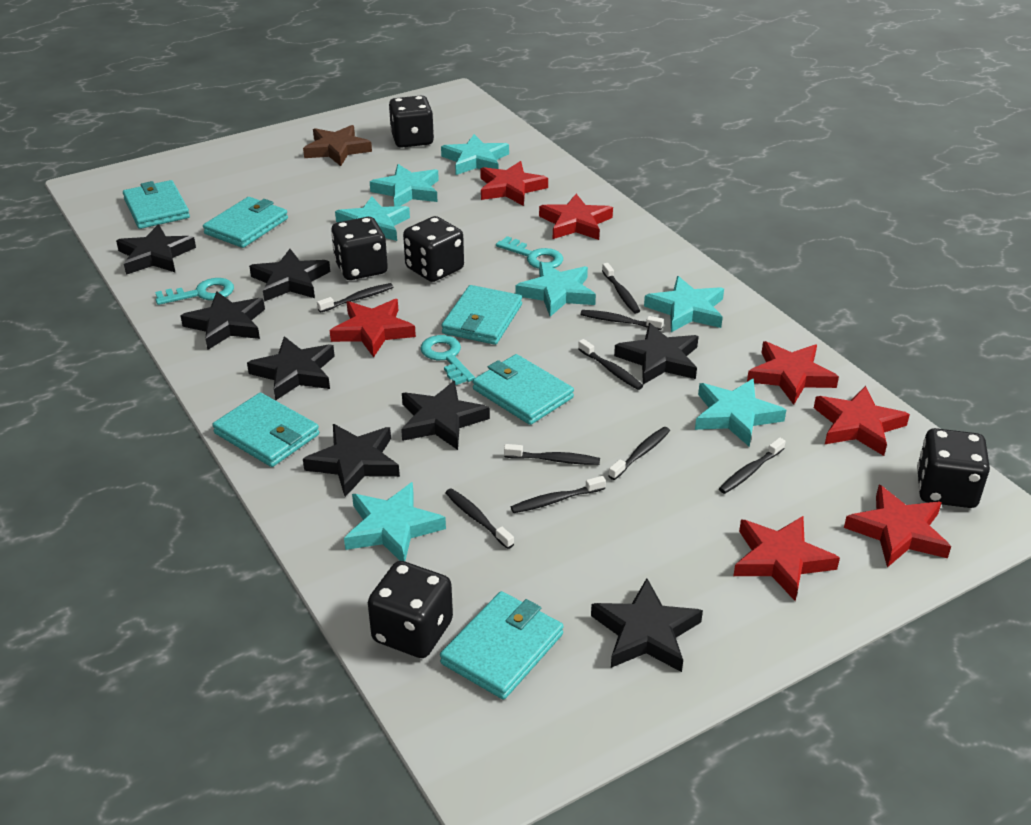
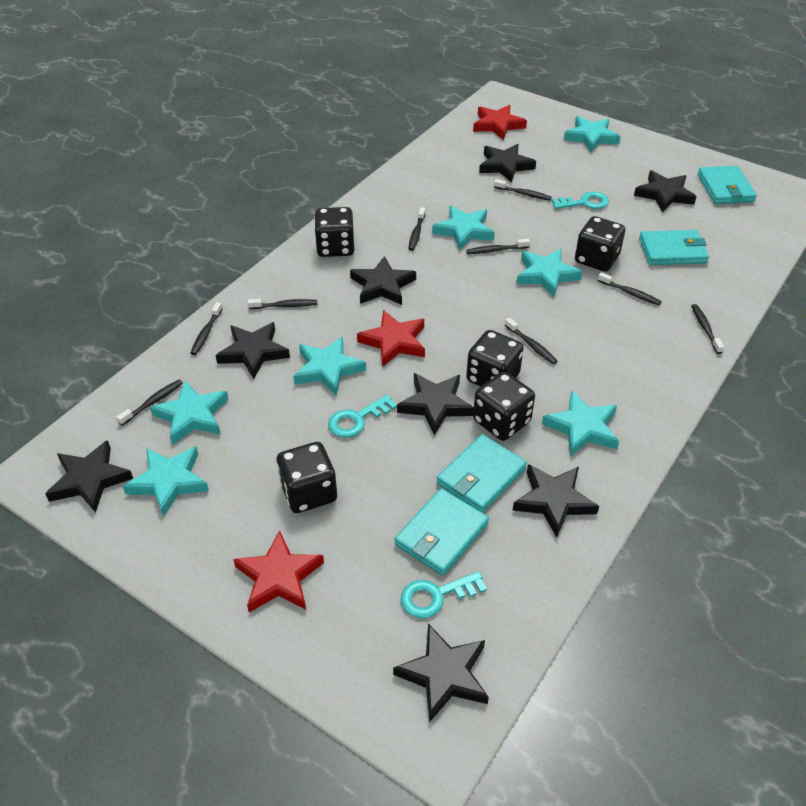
brown star: 1 -> 0
red star: 7 -> 3
turquoise wallet: 6 -> 4

